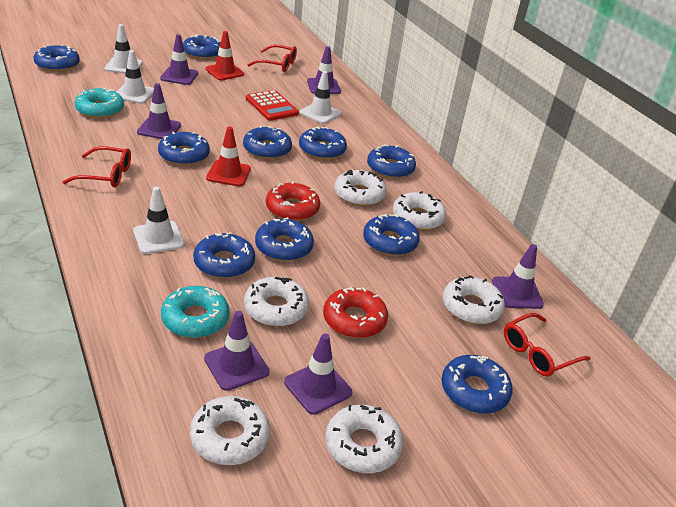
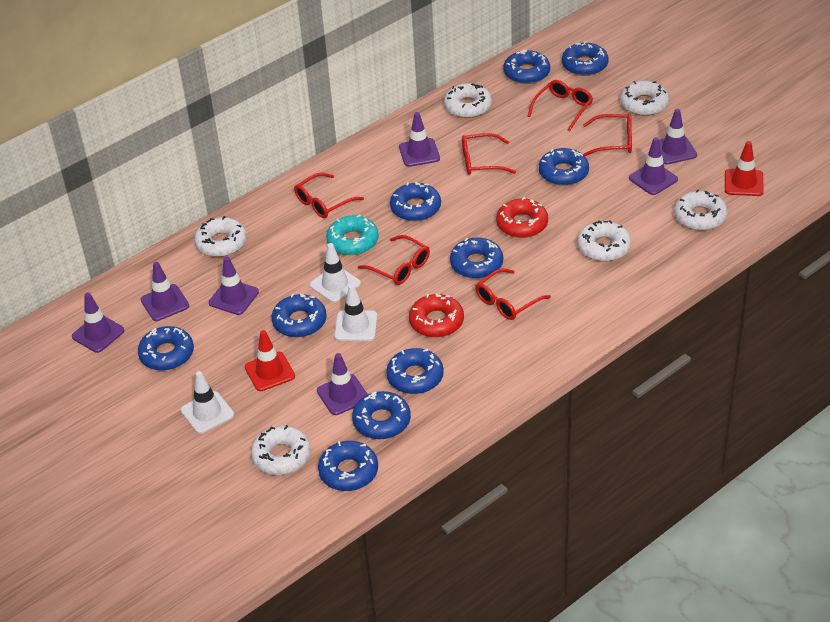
purple traffic cone: 6 -> 7
red calculator: 1 -> 0
red glasses: 3 -> 6
turquoise donut: 2 -> 1
white traffic cone: 4 -> 3

